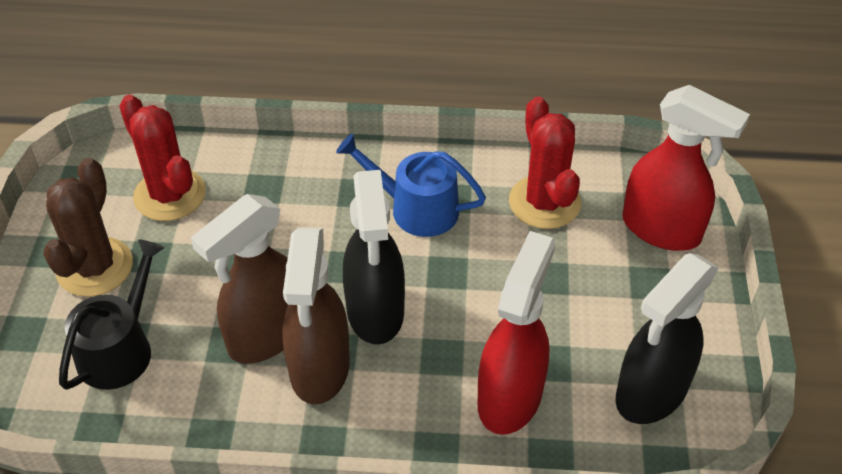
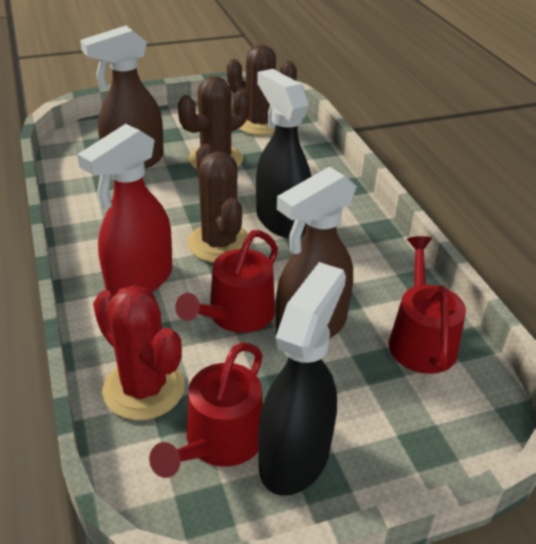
black watering can: 1 -> 0
blue watering can: 1 -> 0
brown cactus: 1 -> 3
red cactus: 2 -> 1
red spray bottle: 2 -> 1
red watering can: 0 -> 3

